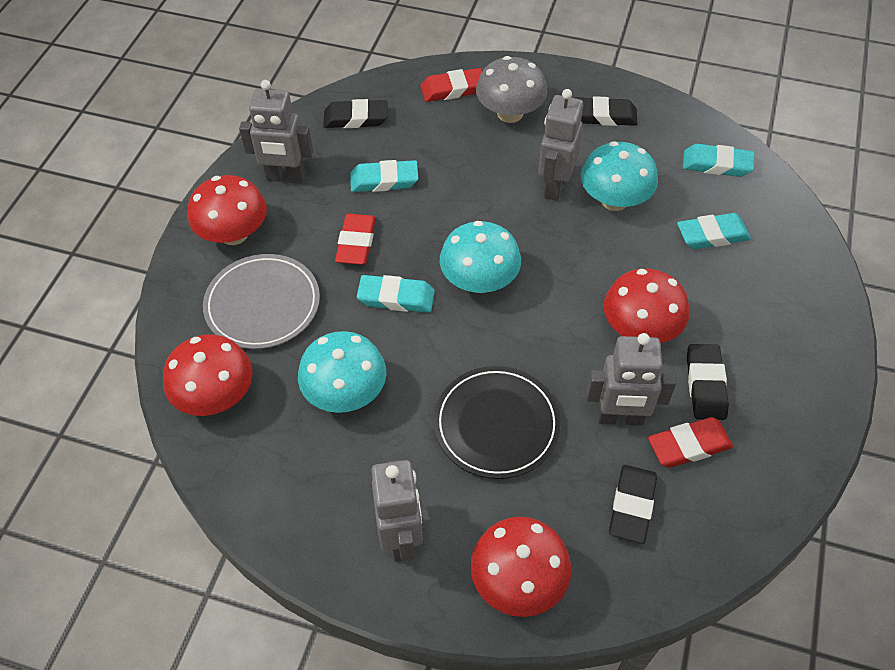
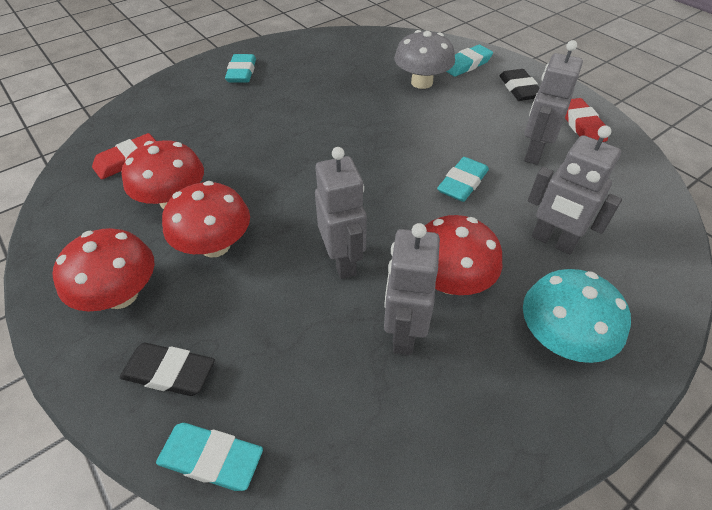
black eraser: 4 -> 2
black plate: 1 -> 0
grey plate: 1 -> 0
red eraser: 3 -> 2
turquoise mushroom: 3 -> 1

